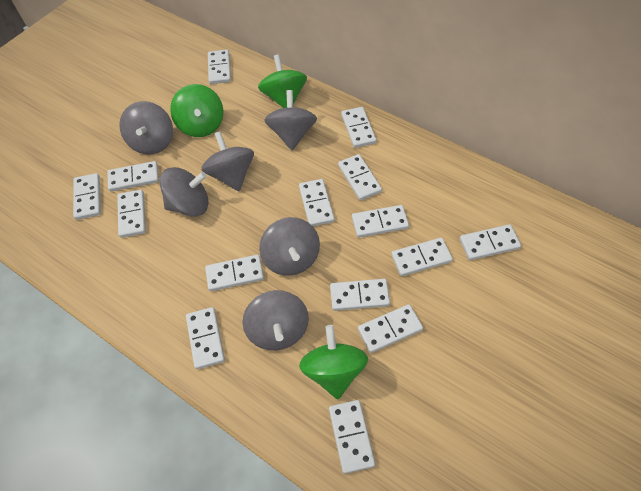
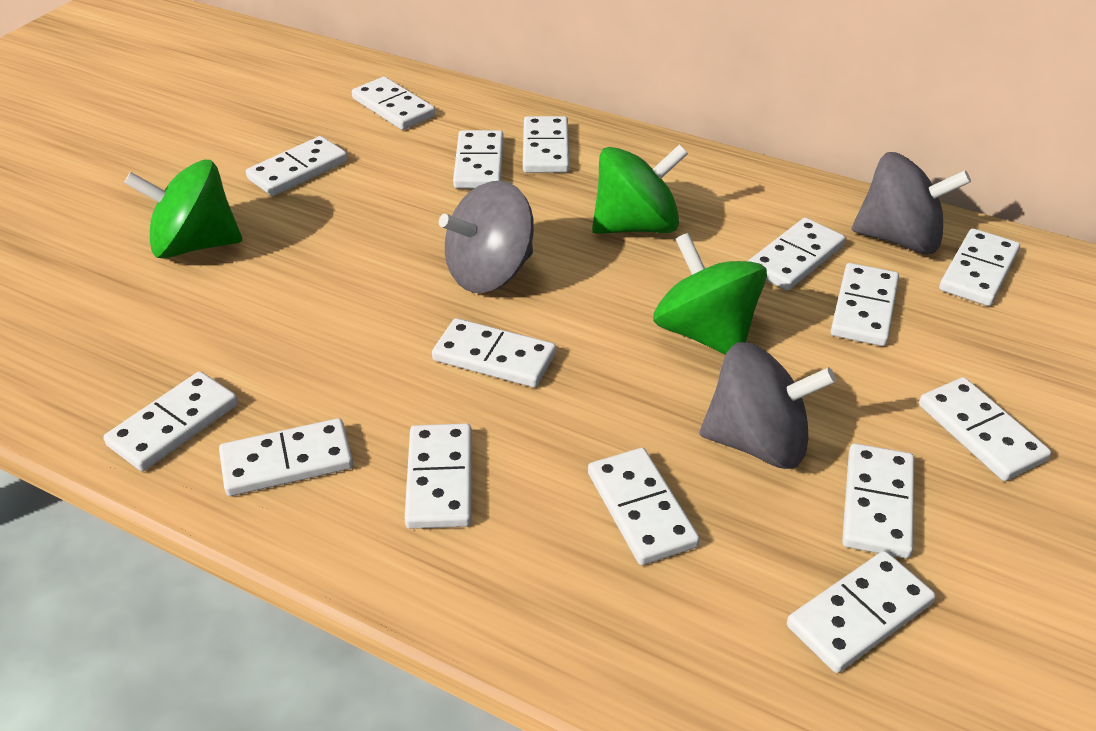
grey spinning top: 6 -> 3

